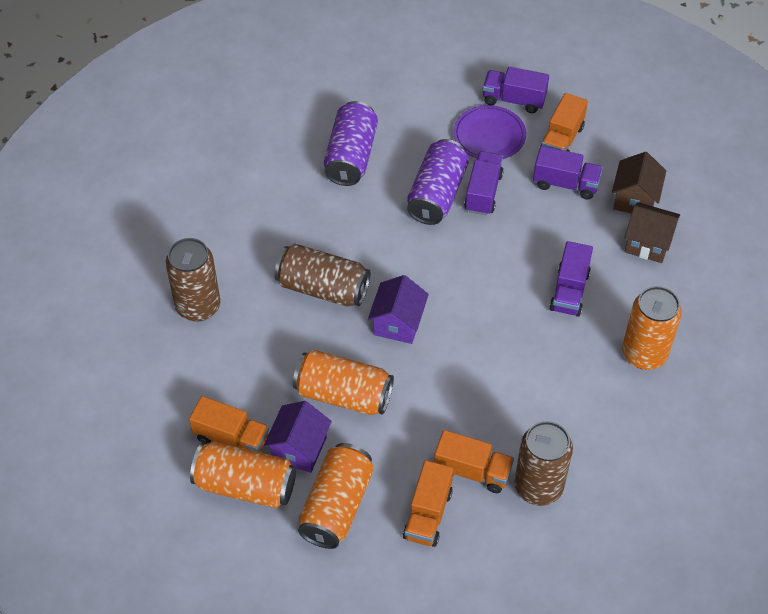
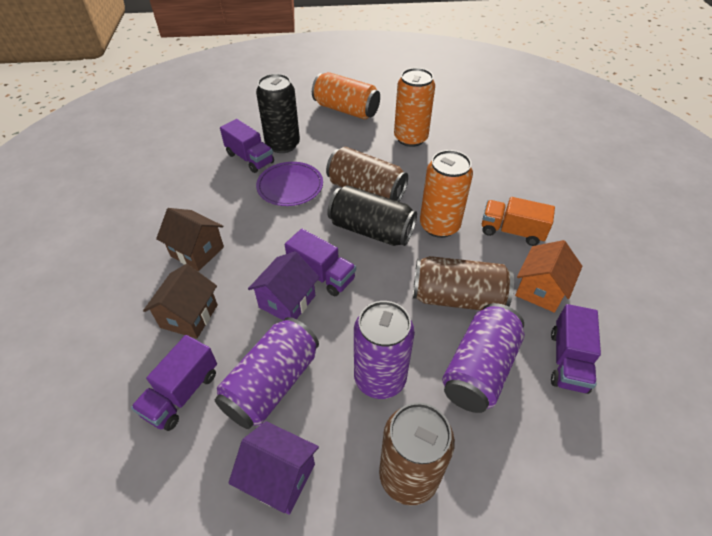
black can: 0 -> 2
orange can: 4 -> 3
orange house: 0 -> 1
orange truck: 4 -> 1
purple can: 2 -> 3

